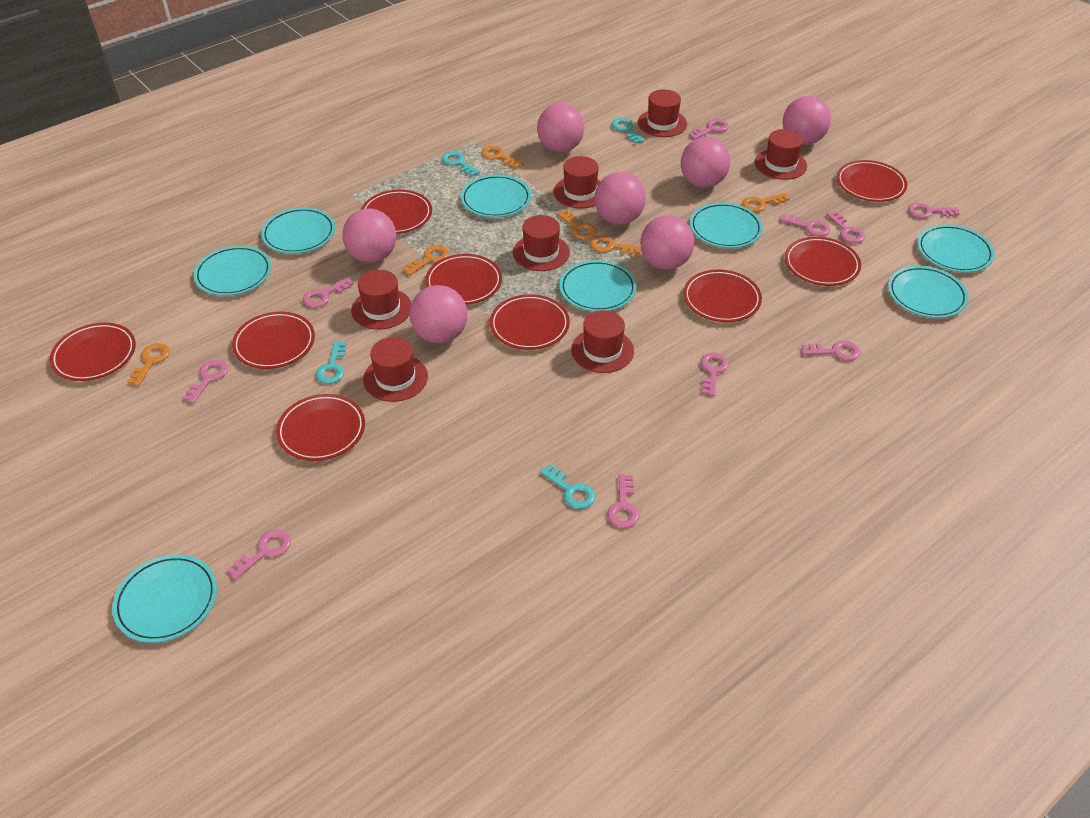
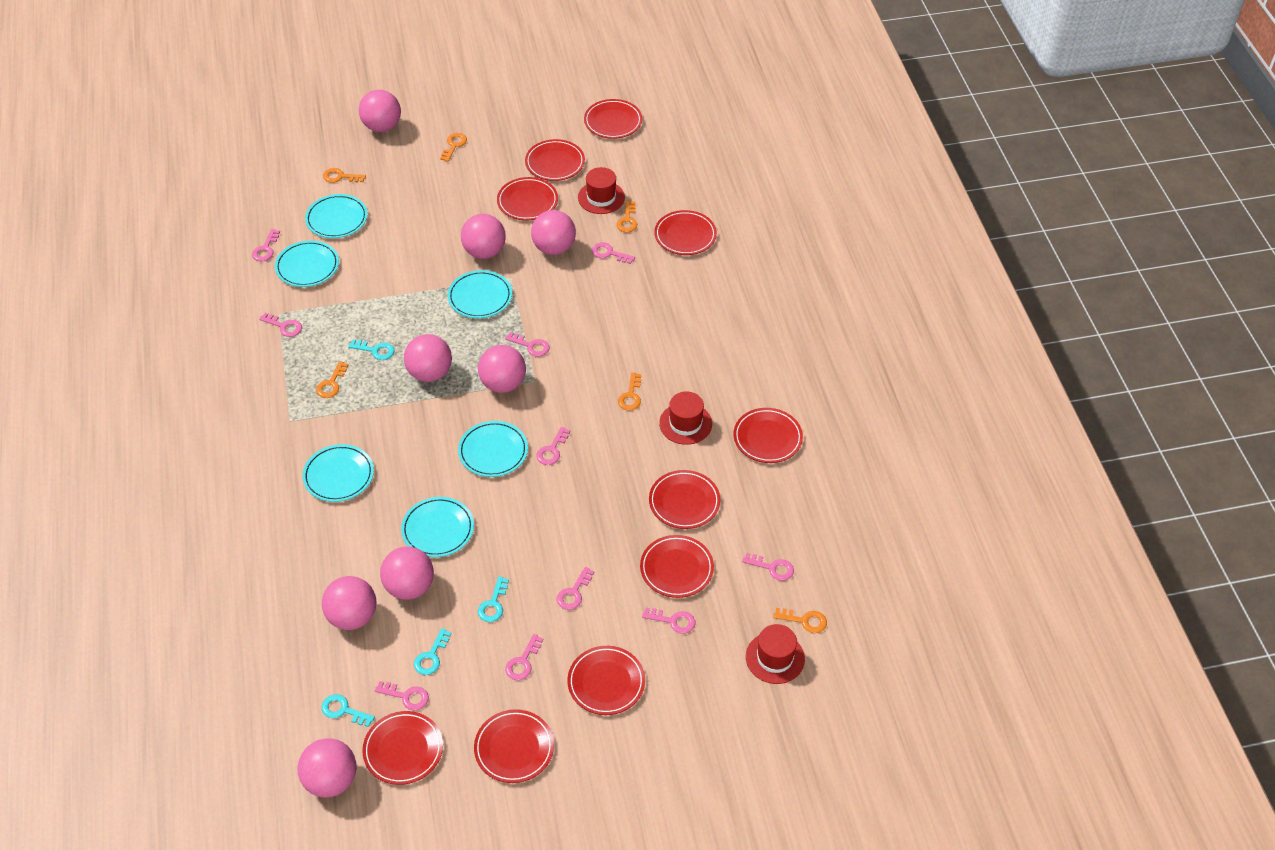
pink ball: 7 -> 8
red hat: 7 -> 3
red plate: 9 -> 10
turquoise plate: 8 -> 6

